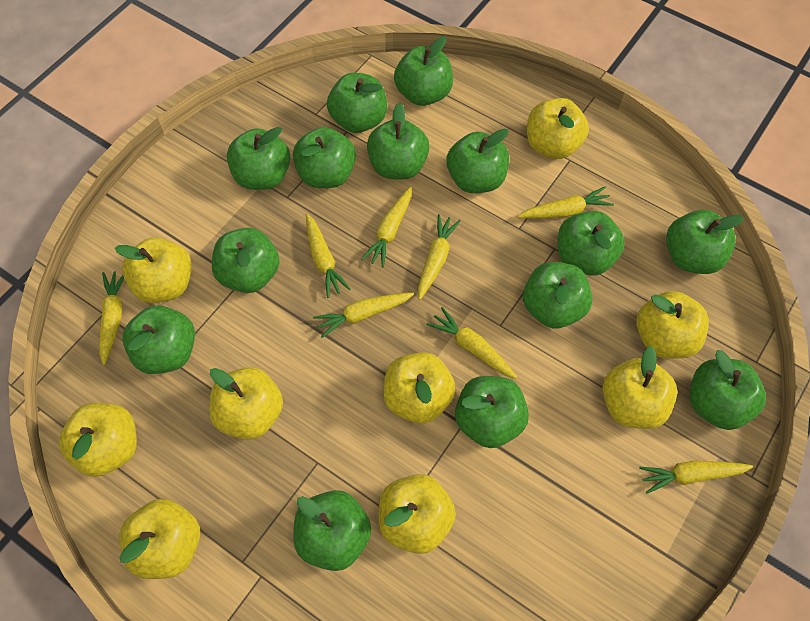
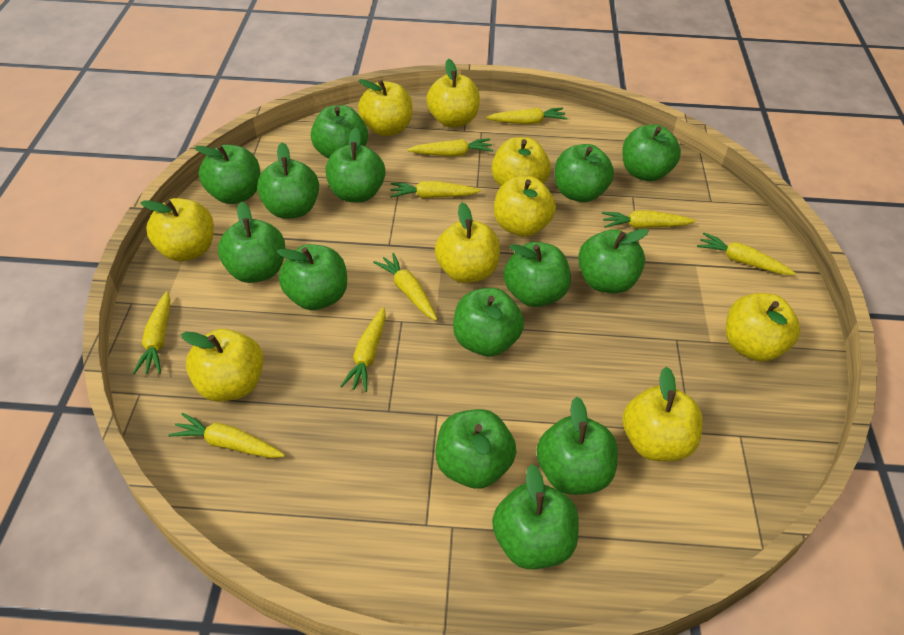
yellow carrot: 8 -> 9

